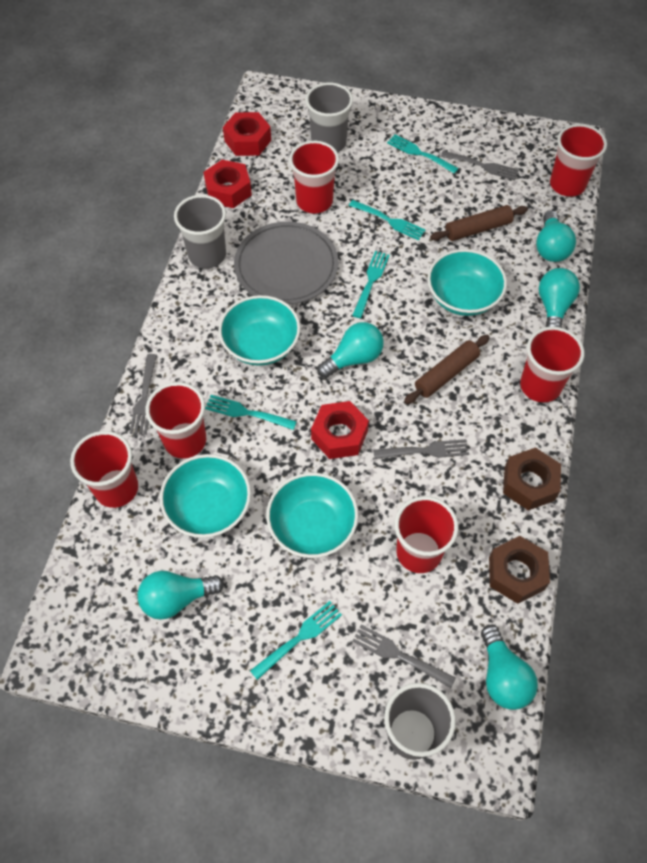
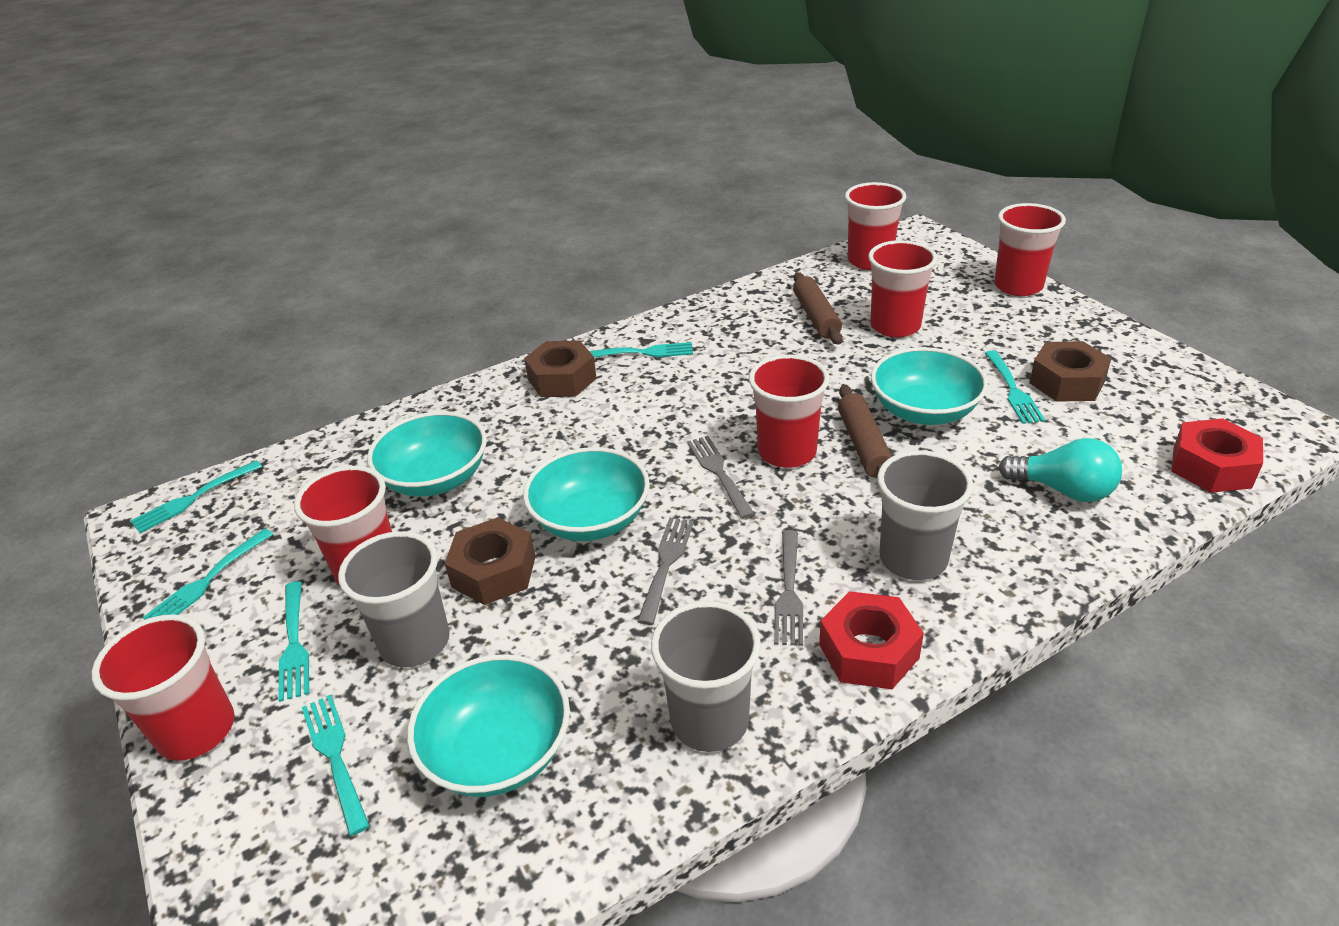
brown nut: 2 -> 3
grey fork: 4 -> 3
grey plate: 1 -> 0
red nut: 3 -> 2
turquoise fork: 5 -> 6
turquoise light bulb: 5 -> 1

